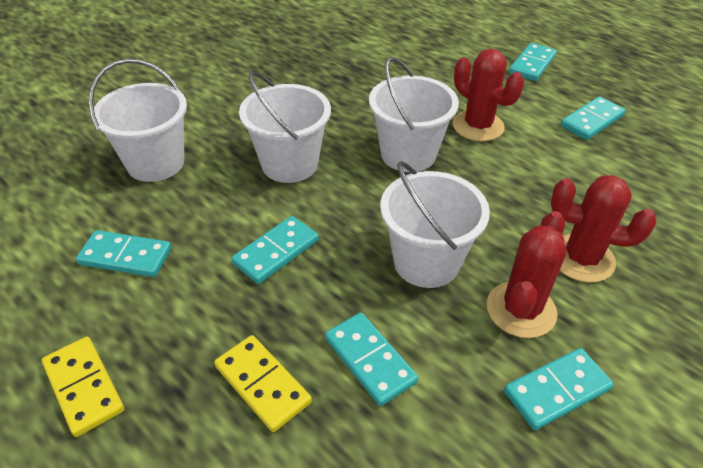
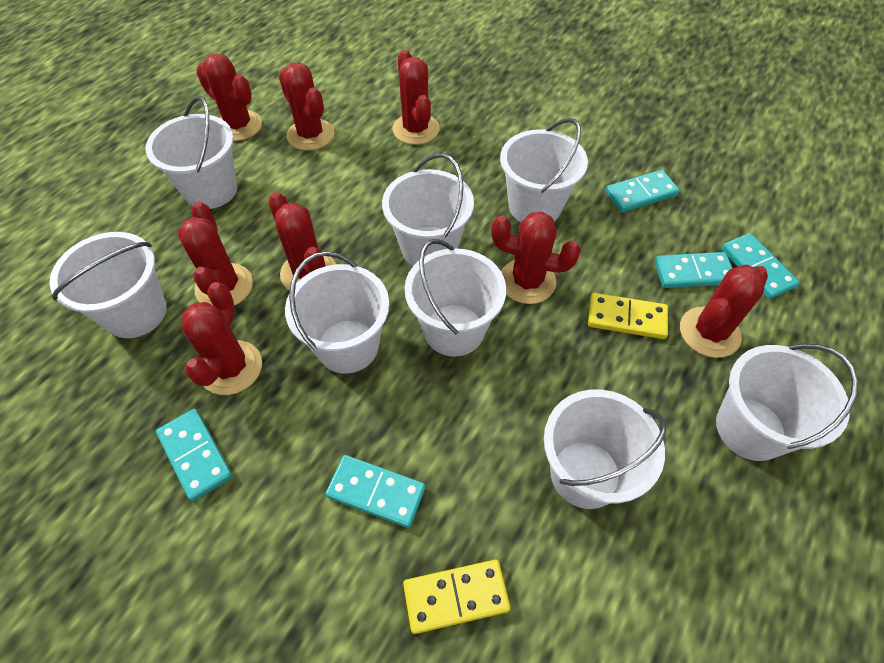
red cactus: 3 -> 8
turquoise domino: 6 -> 5
white bucket: 4 -> 8

